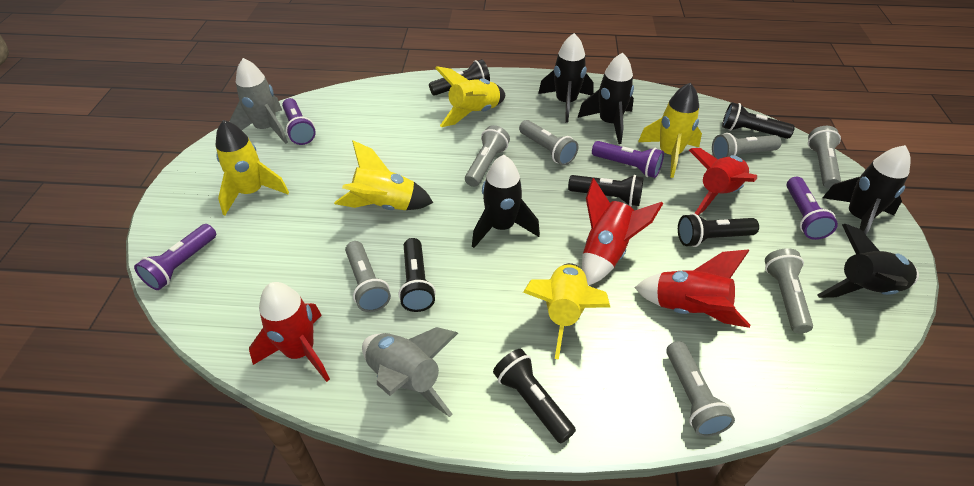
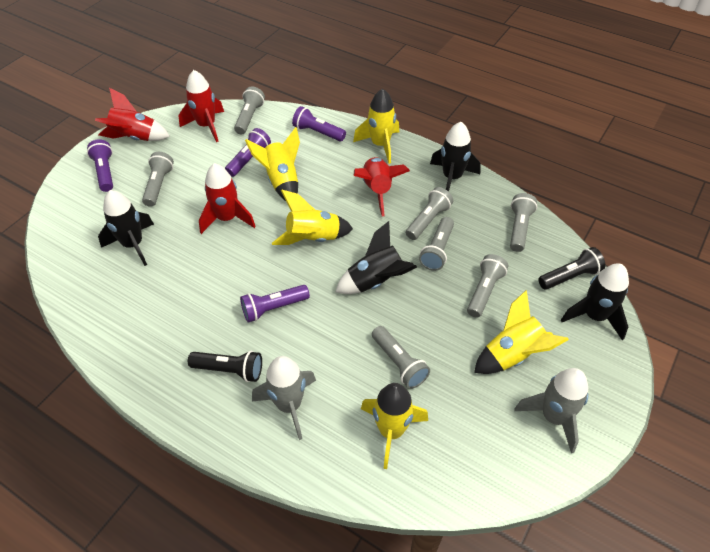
black flashlight: 6 -> 2
black rocket: 5 -> 4

